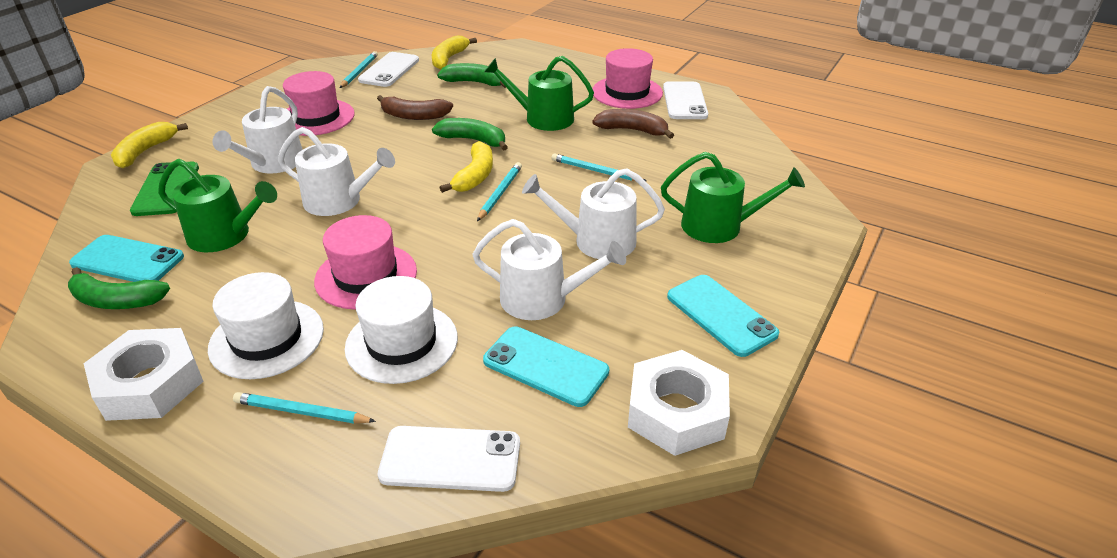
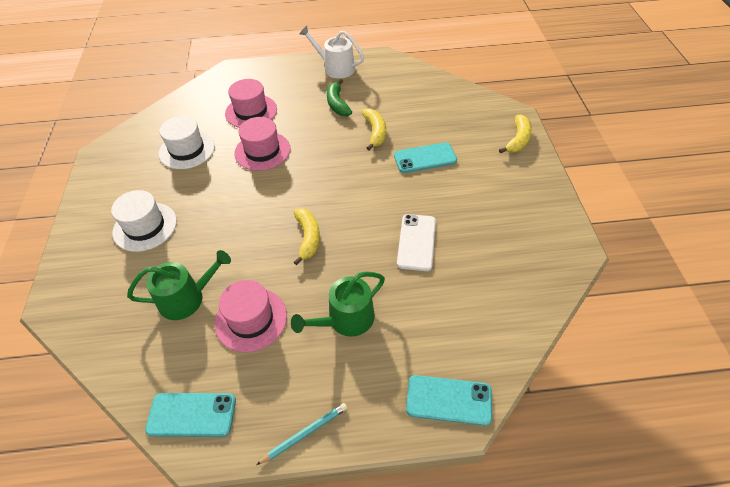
brown banana: 2 -> 0
green banana: 3 -> 1
green phone: 1 -> 0
green watering can: 3 -> 2
turquoise pencil: 4 -> 1
white nut: 2 -> 0
white phone: 3 -> 1
white watering can: 4 -> 1

